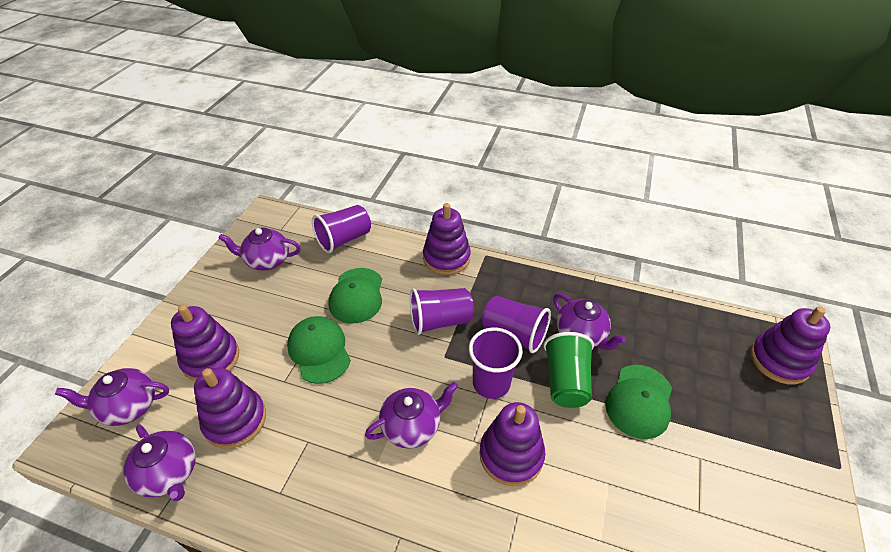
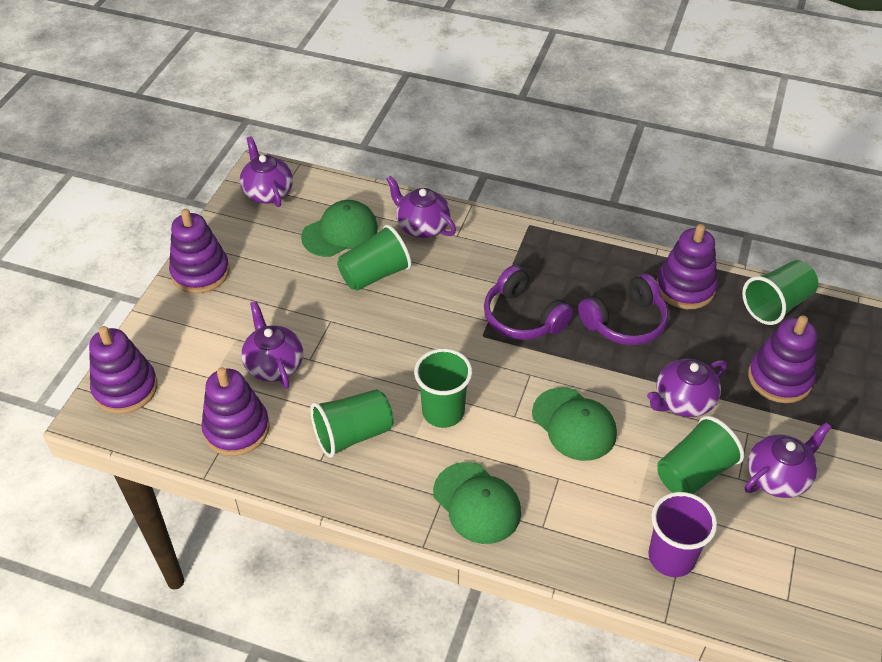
green cup: 1 -> 5
purple cup: 4 -> 1
purple headphones: 0 -> 2

